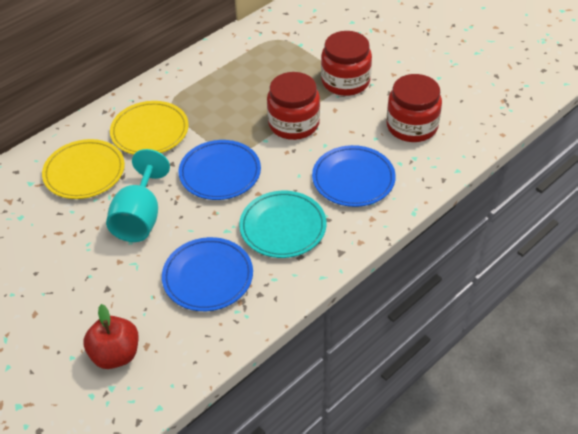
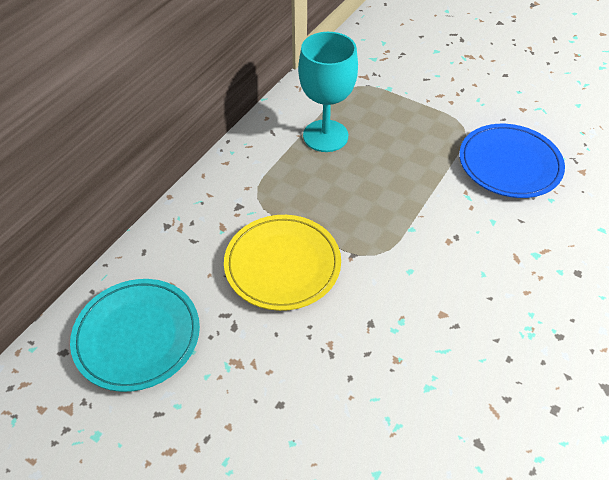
blue plate: 3 -> 1
red apple: 1 -> 0
red jar: 3 -> 0
yellow plate: 2 -> 1

